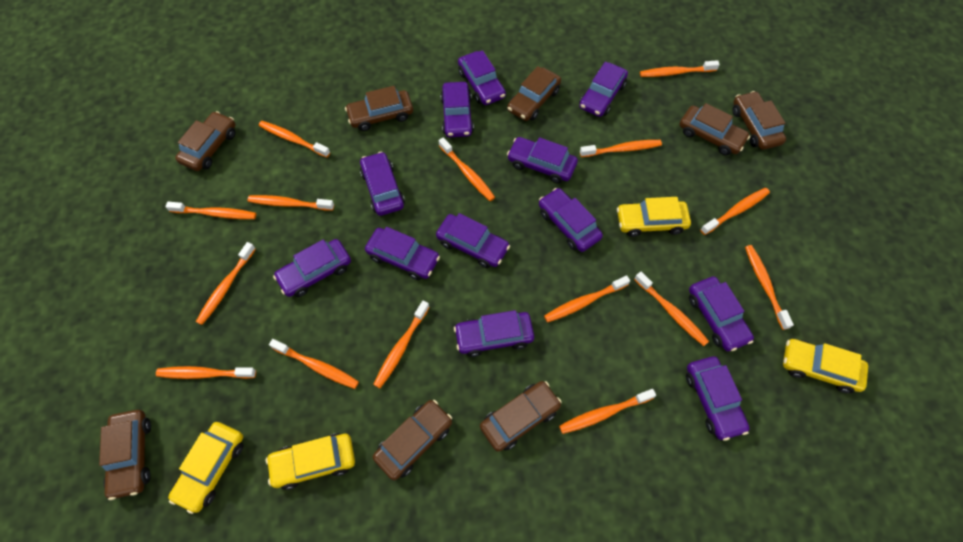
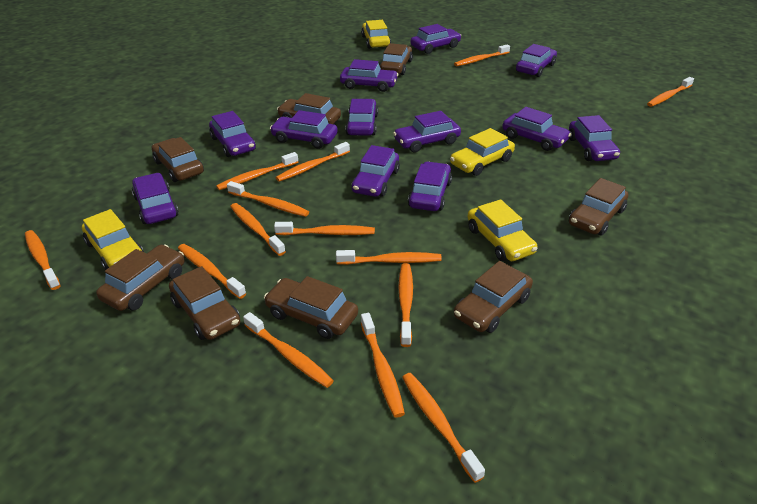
orange toothbrush: 15 -> 14

